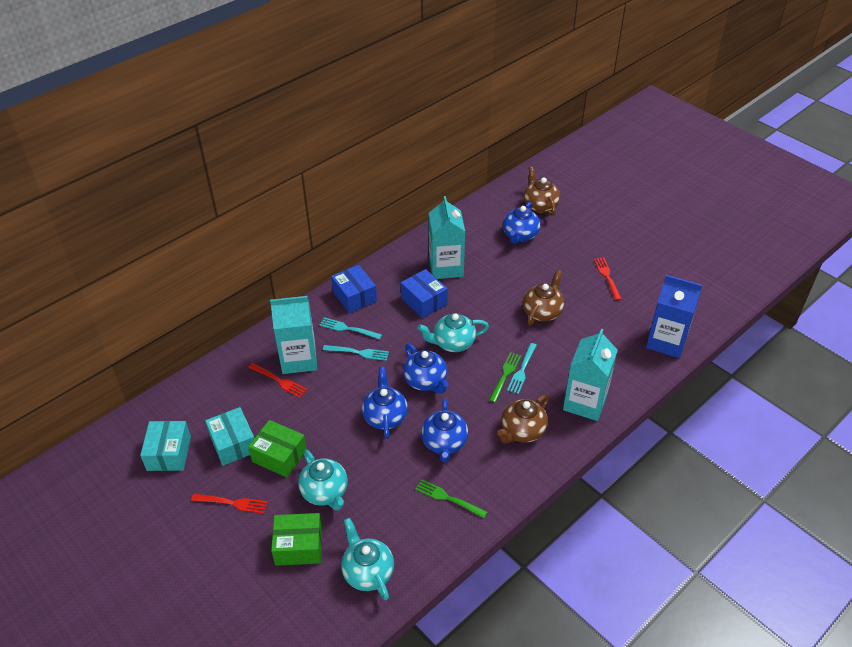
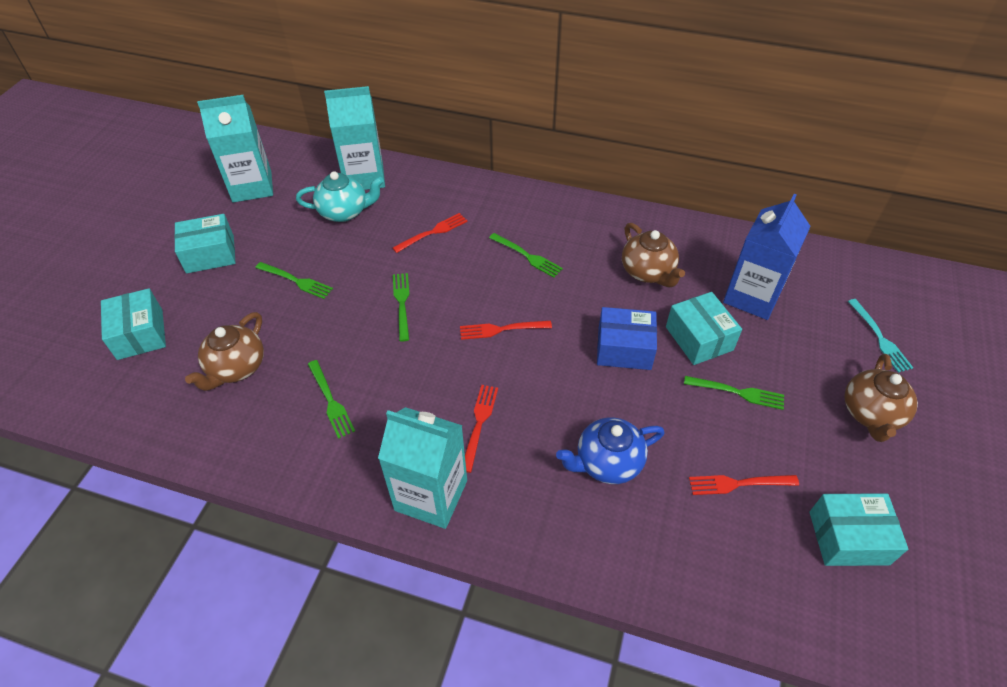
blue box: 2 -> 1
blue teapot: 4 -> 1
green box: 2 -> 0
green fork: 2 -> 5
red fork: 3 -> 4
turquoise box: 2 -> 4
turquoise fork: 3 -> 1
turquoise teapot: 3 -> 1

